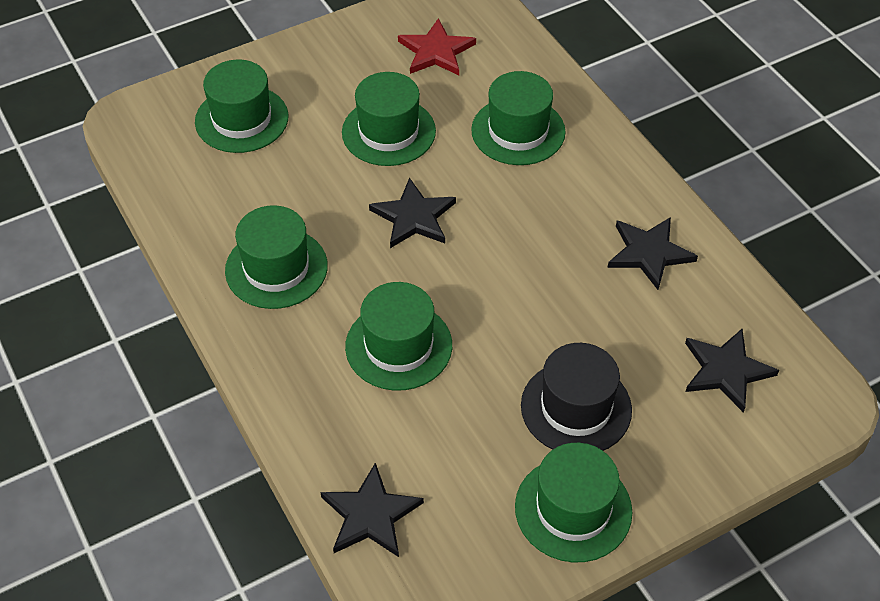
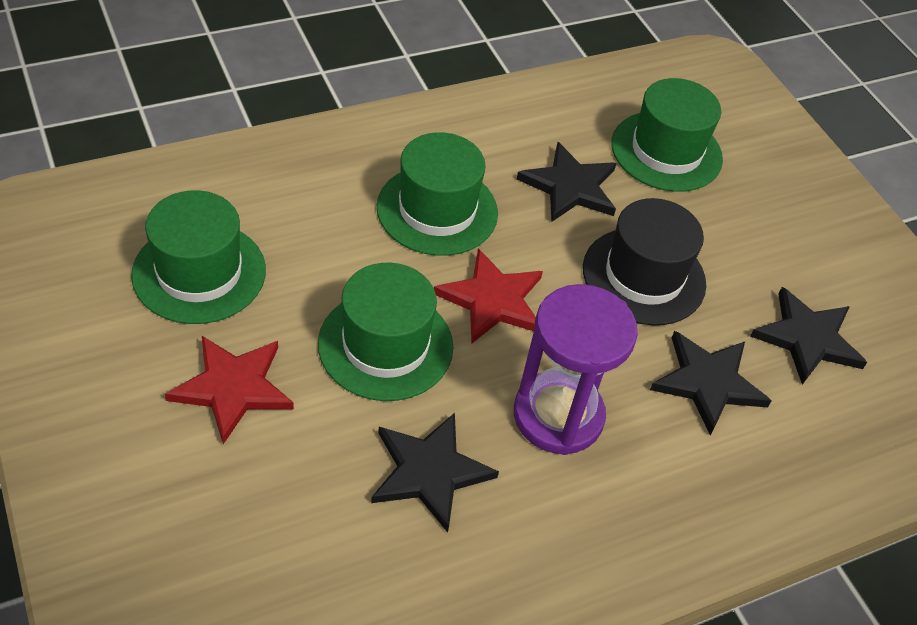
green hat: 6 -> 4
purple hourglass: 0 -> 1
red star: 1 -> 2

